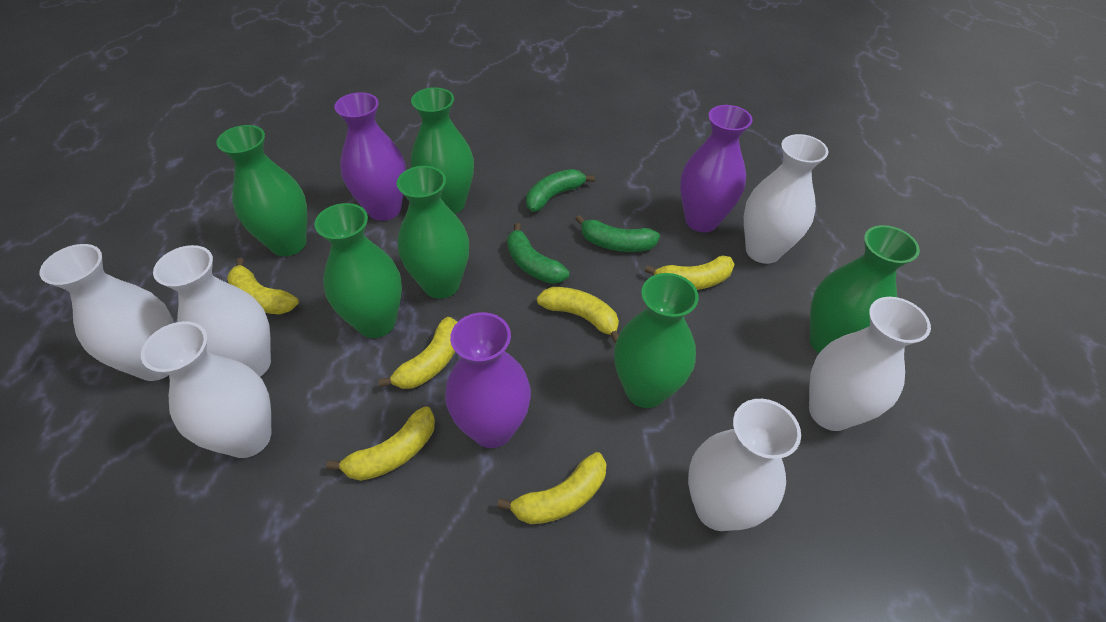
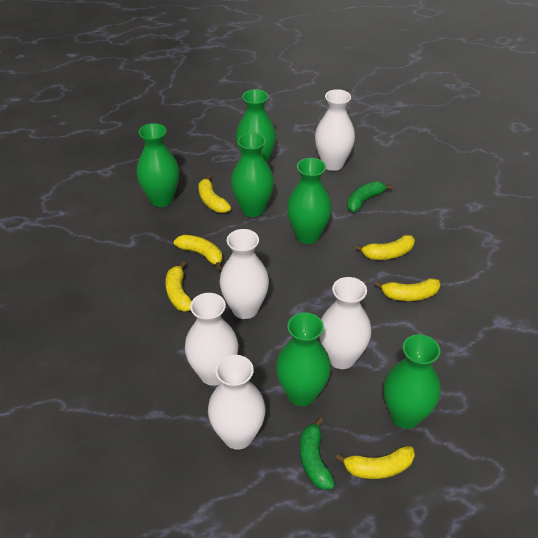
green banana: 3 -> 2
purple vase: 3 -> 0
white vase: 6 -> 5

